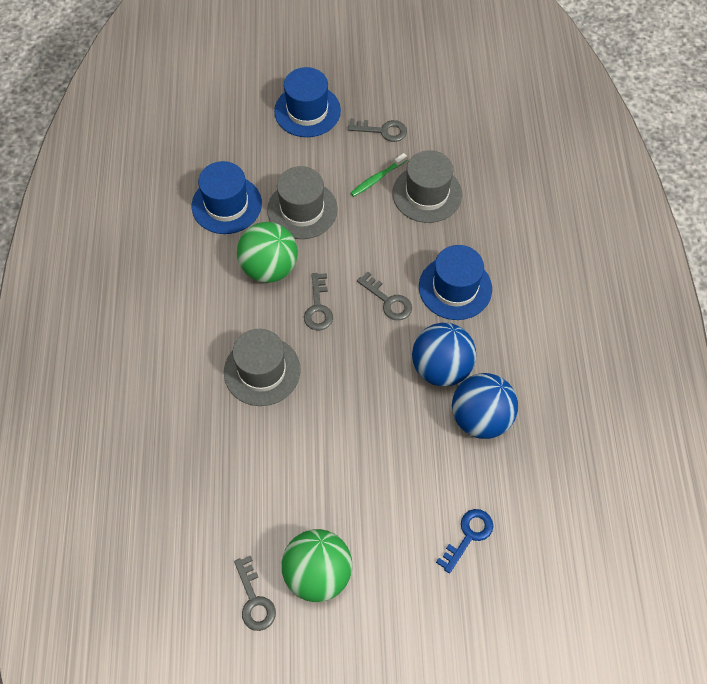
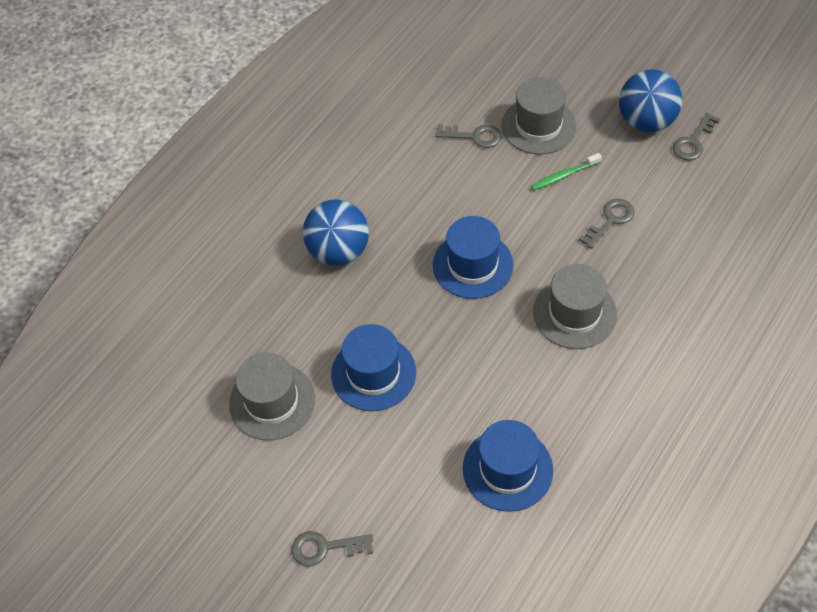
blue key: 1 -> 0
green ball: 2 -> 0

